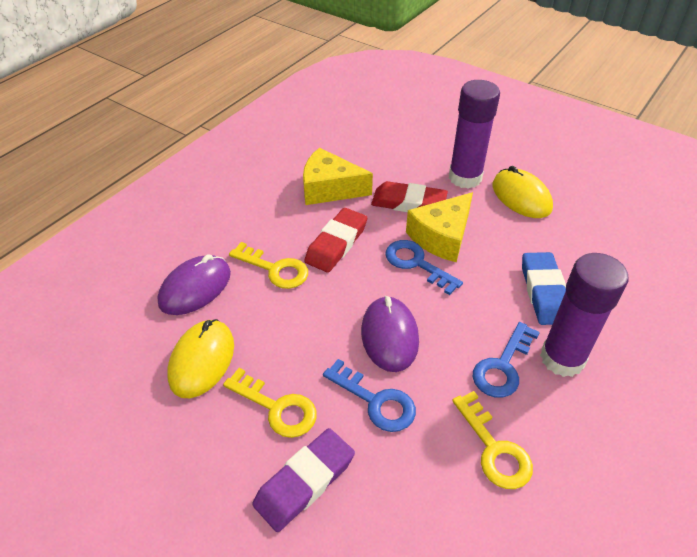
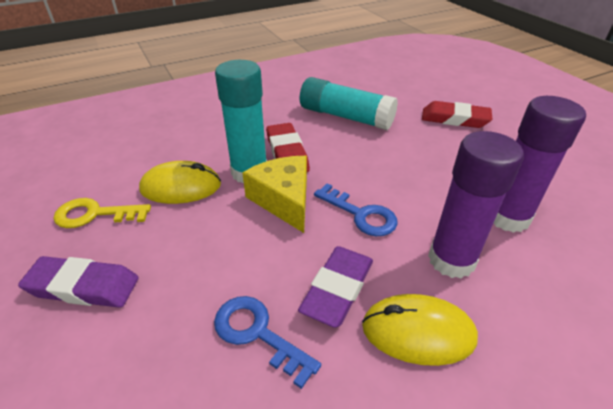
blue eraser: 1 -> 0
blue key: 3 -> 2
purple eraser: 1 -> 2
purple mouse: 2 -> 0
turquoise glue stick: 0 -> 2
yellow cheese: 2 -> 1
yellow key: 3 -> 1

